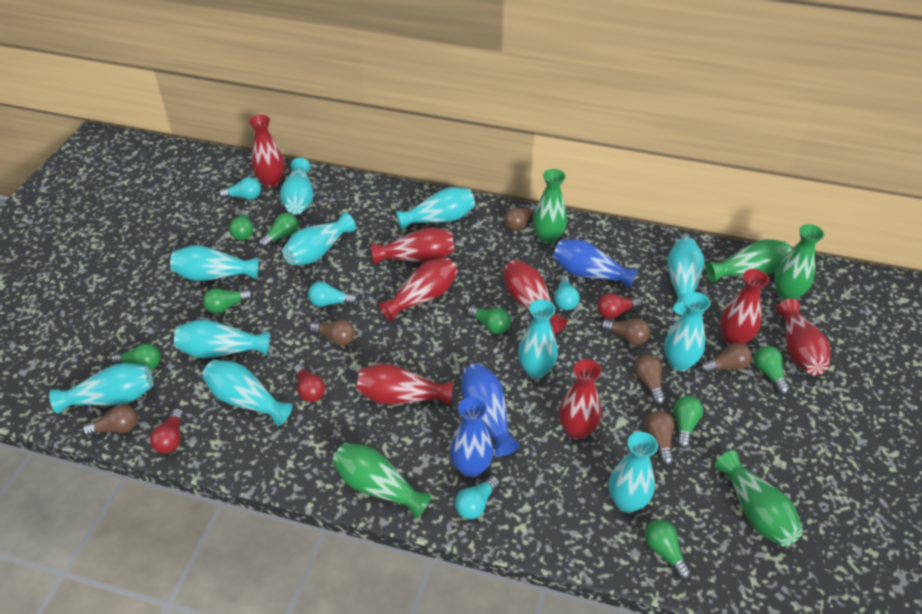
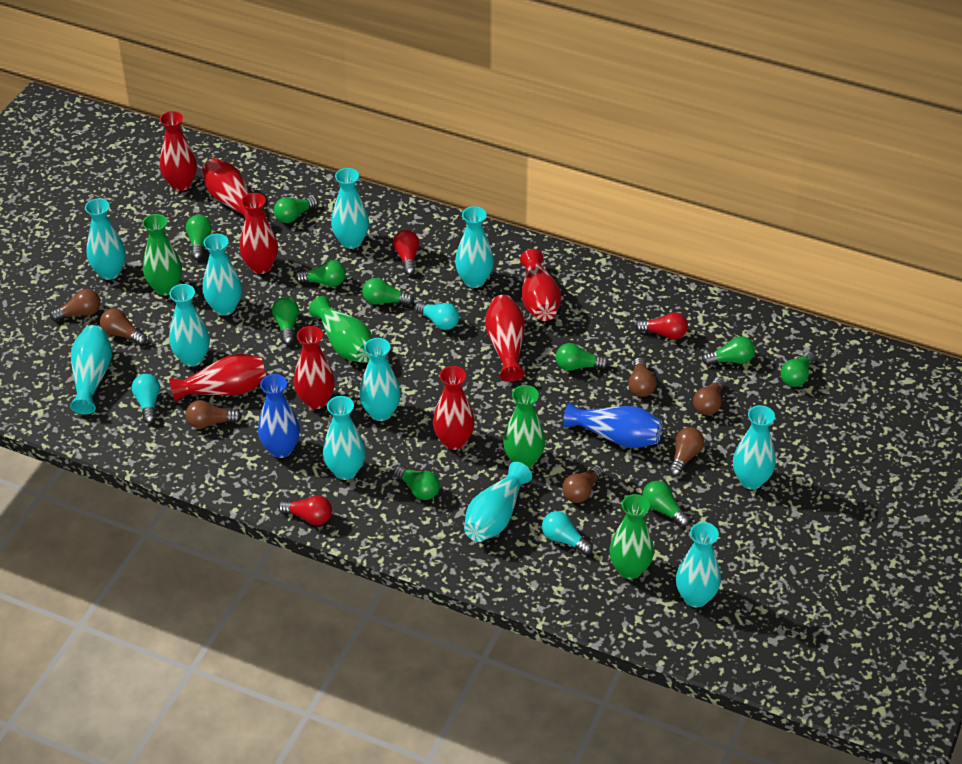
blue vase: 3 -> 2
green light bulb: 8 -> 10
green vase: 5 -> 4
turquoise light bulb: 4 -> 3

